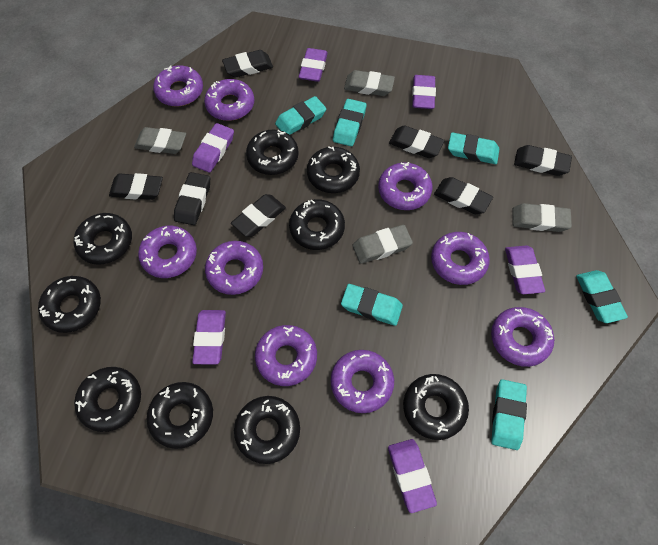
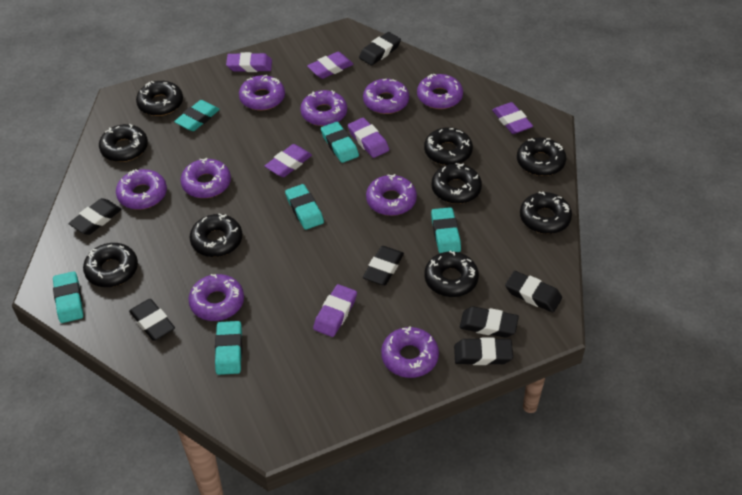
grey eraser: 4 -> 0

